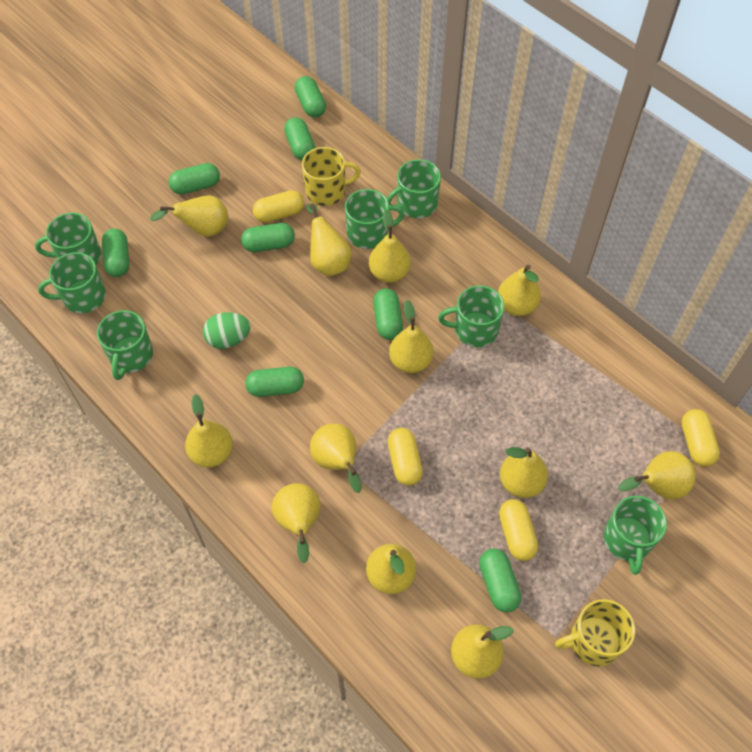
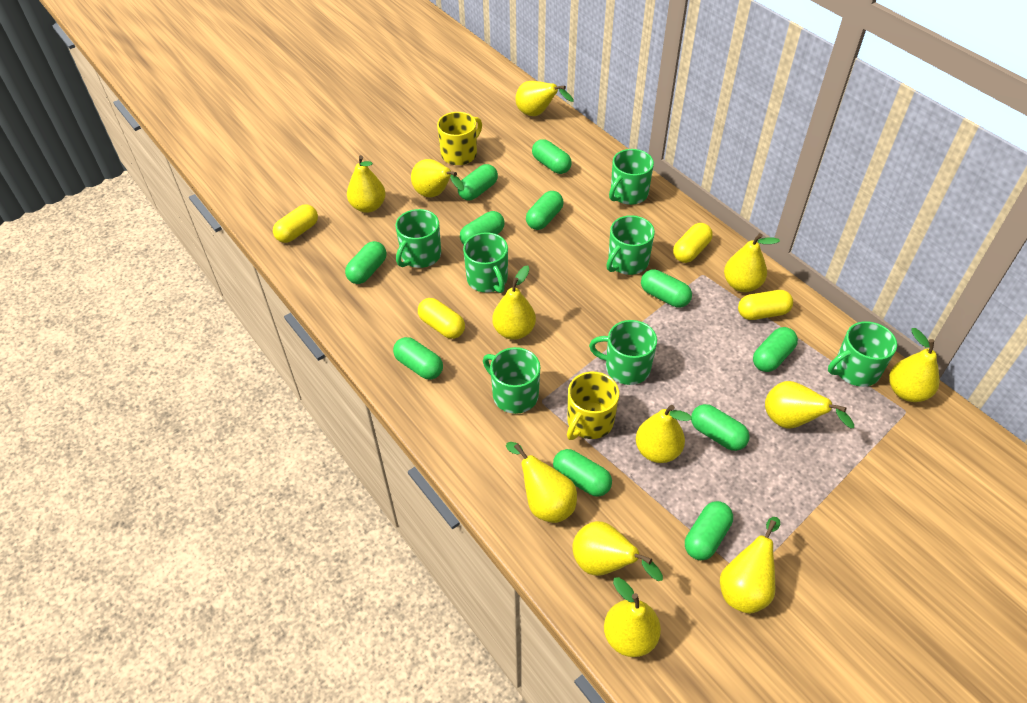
green capsule: 8 -> 11
green egg: 1 -> 0

